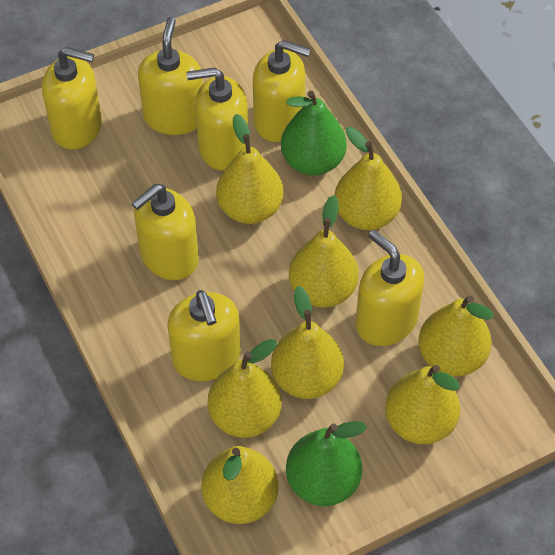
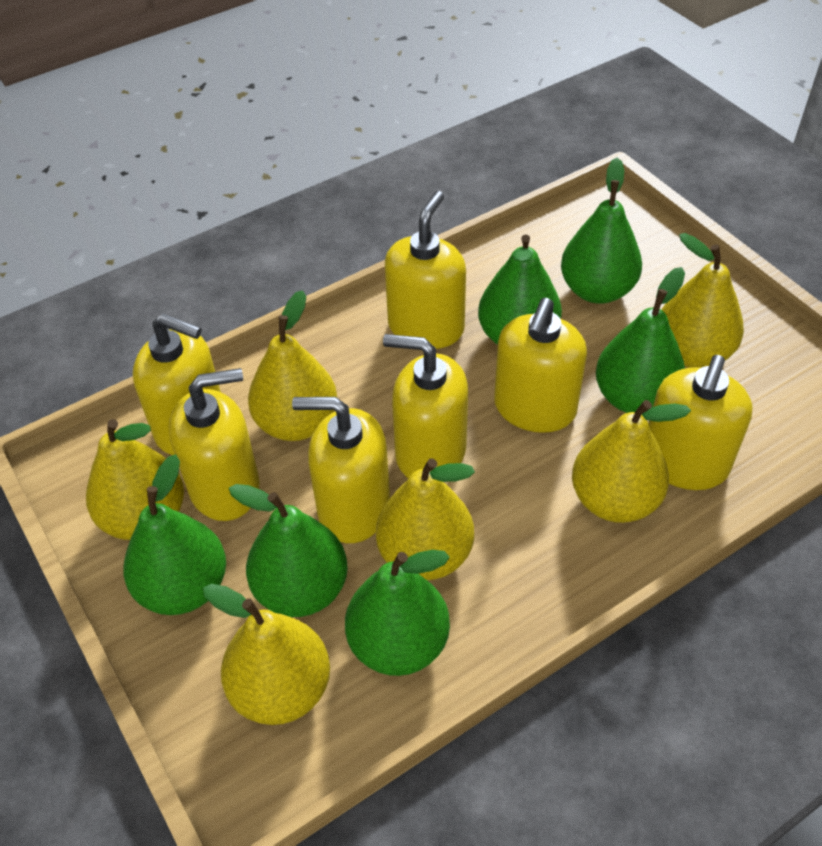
green pear: 2 -> 6
yellow pear: 8 -> 6

